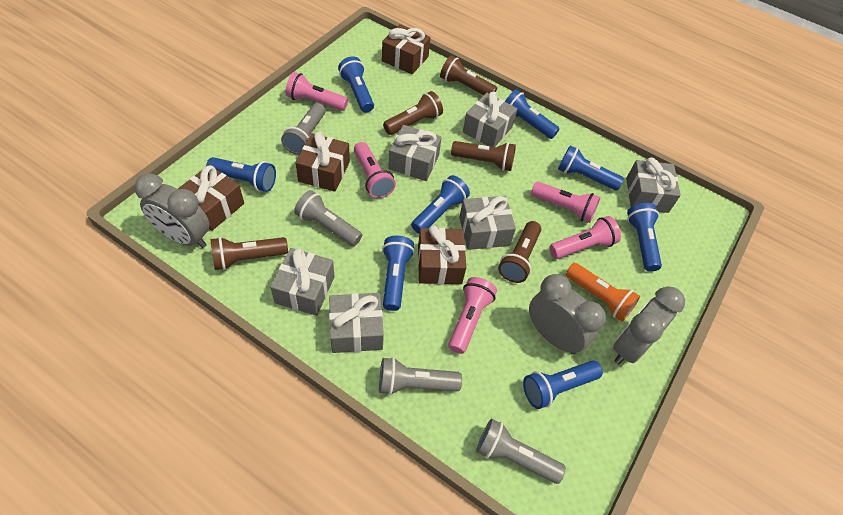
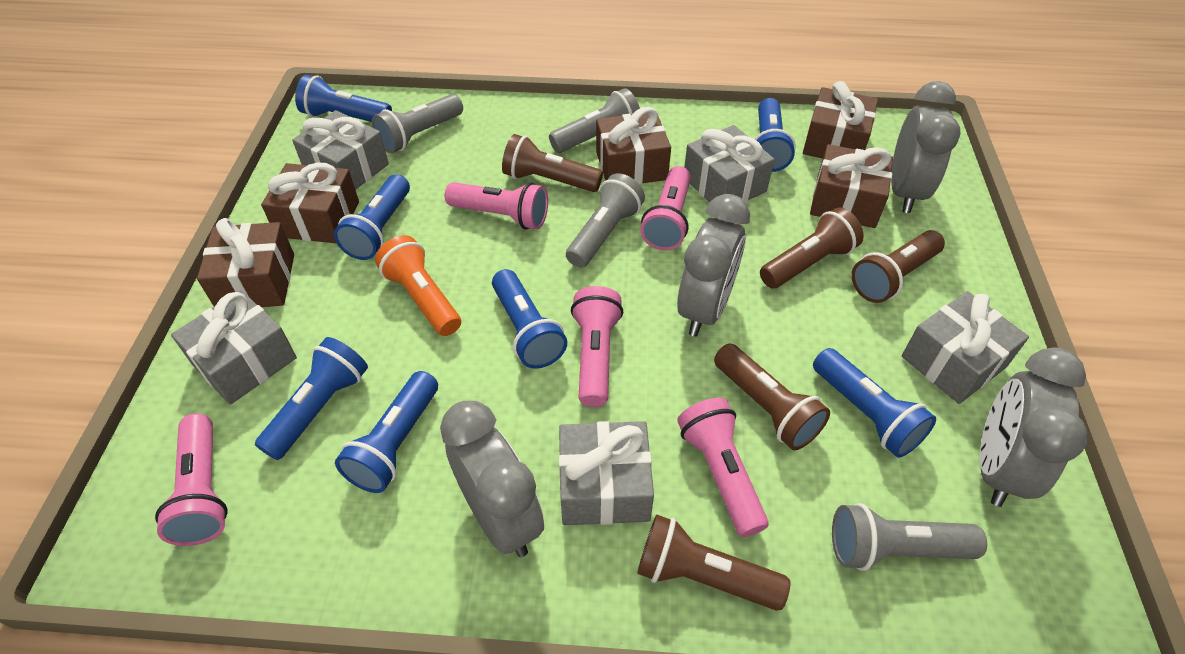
blue flashlight: 8 -> 7
brown gift: 4 -> 5
grey clock: 3 -> 4
grey gift: 6 -> 5

